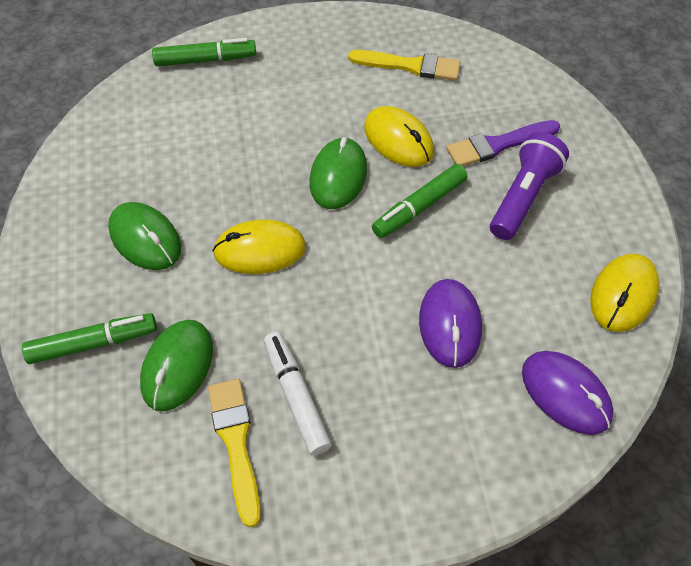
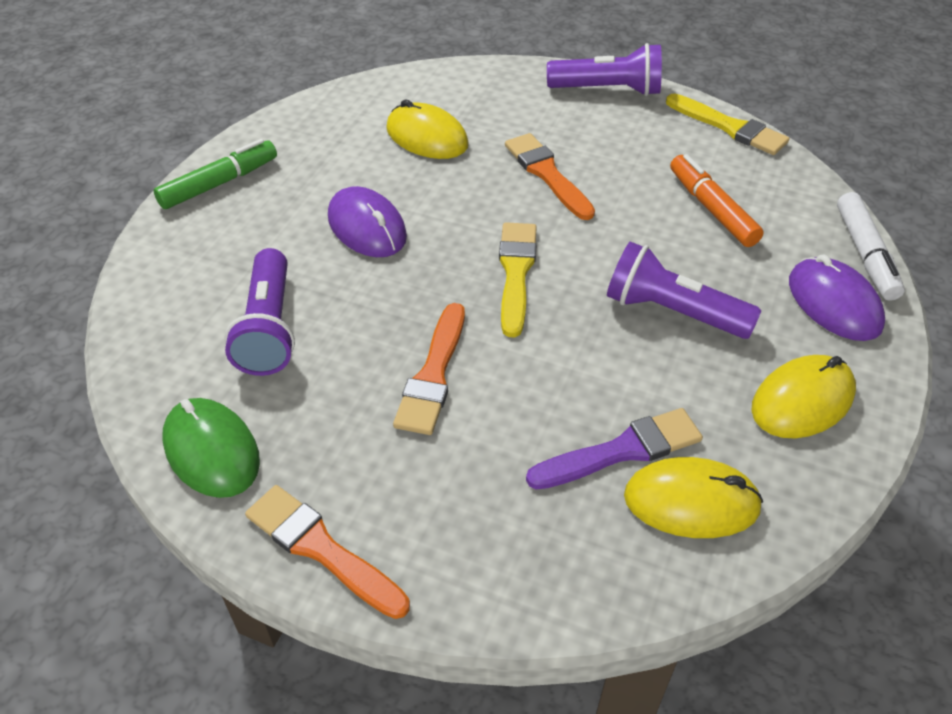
green marker: 3 -> 1
green mouse: 3 -> 1
orange brush: 0 -> 3
orange marker: 0 -> 1
purple flashlight: 1 -> 3

